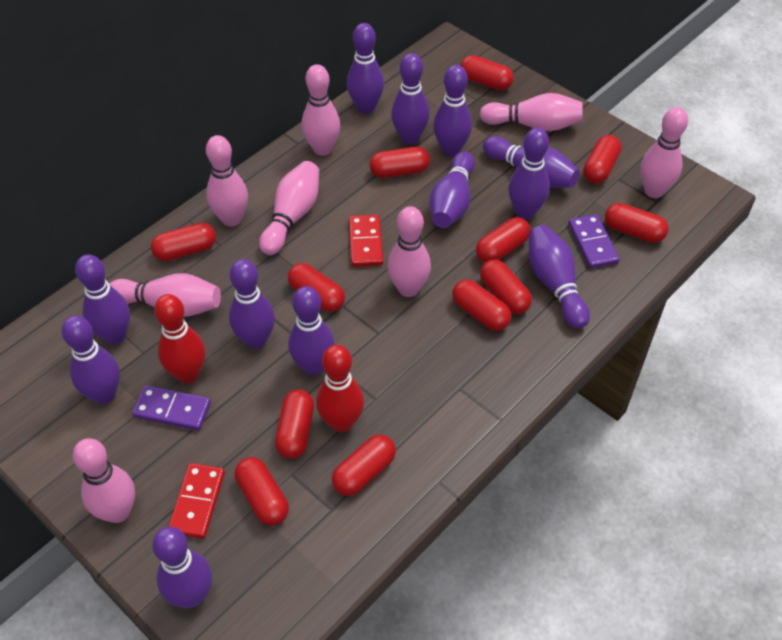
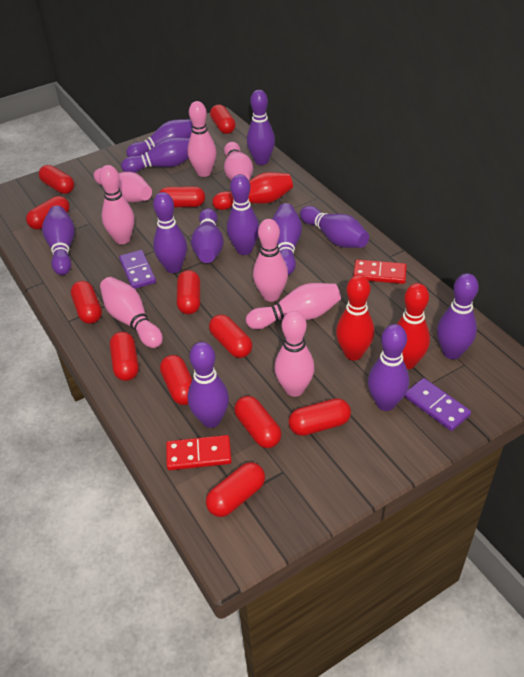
red bowling pin: 2 -> 3

